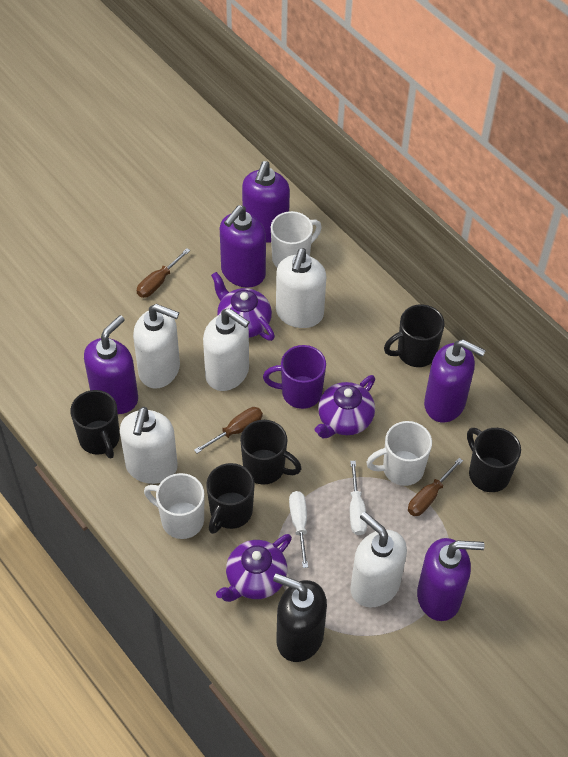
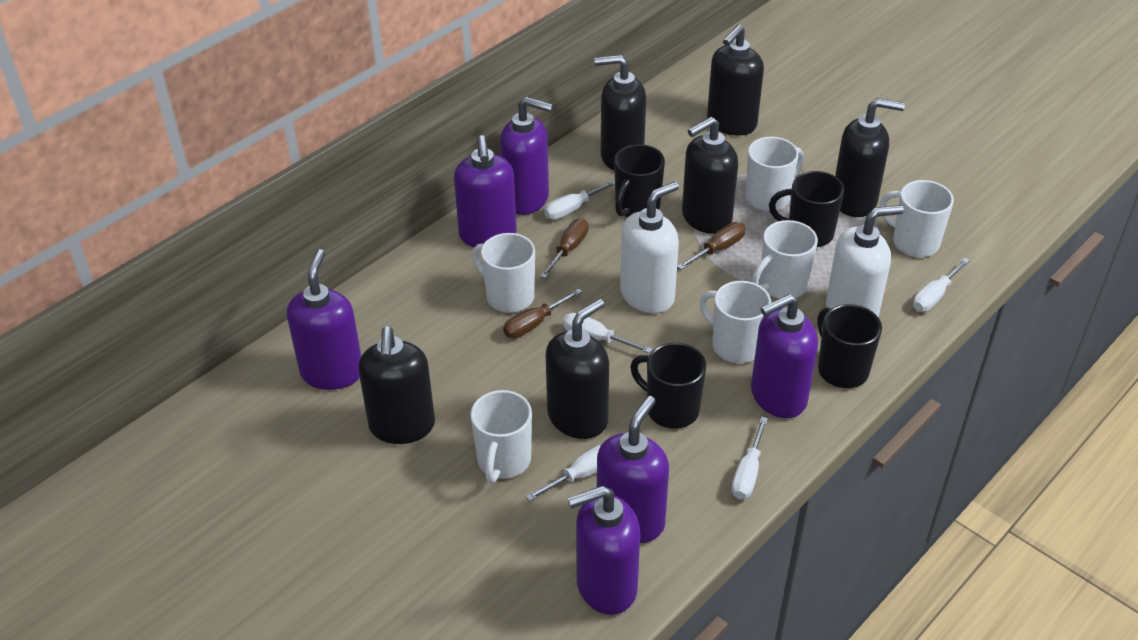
black mug: 5 -> 4
black soap dispenser: 1 -> 6
purple mug: 1 -> 0
purple soap dispenser: 5 -> 6
purple teapot: 3 -> 0
white mug: 3 -> 6
white screwdriver: 2 -> 5
white soap dispenser: 5 -> 2

